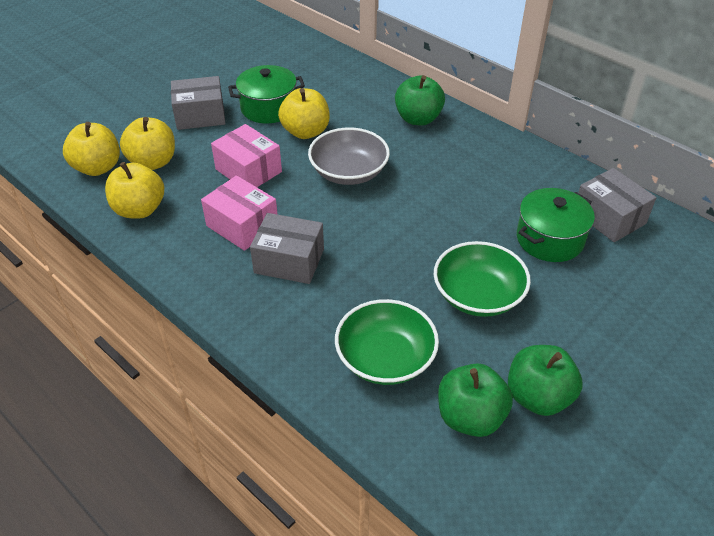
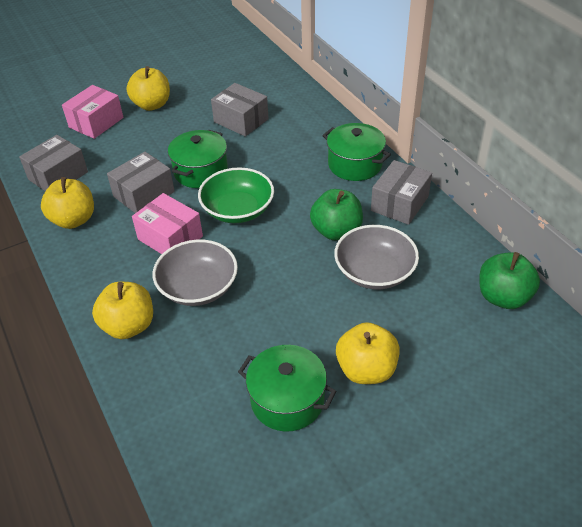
green apple: 3 -> 2
green bowl: 2 -> 1
green pot: 2 -> 3
grey bowl: 1 -> 2
grey box: 3 -> 4

